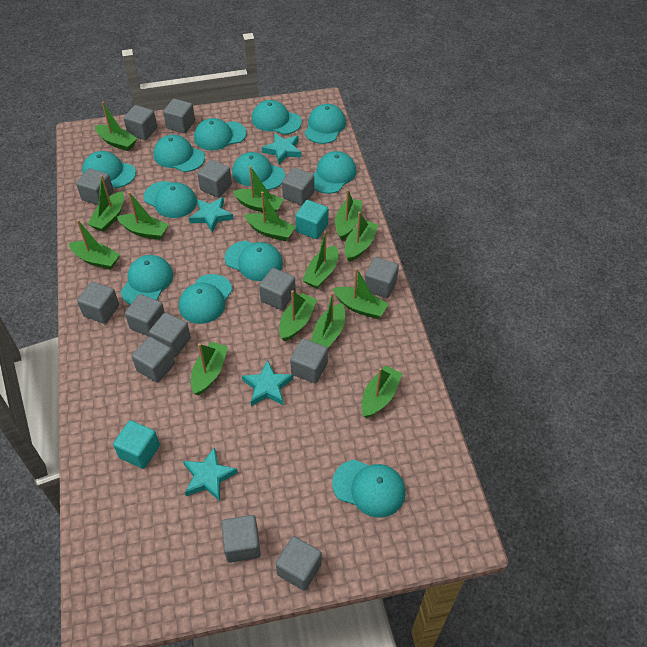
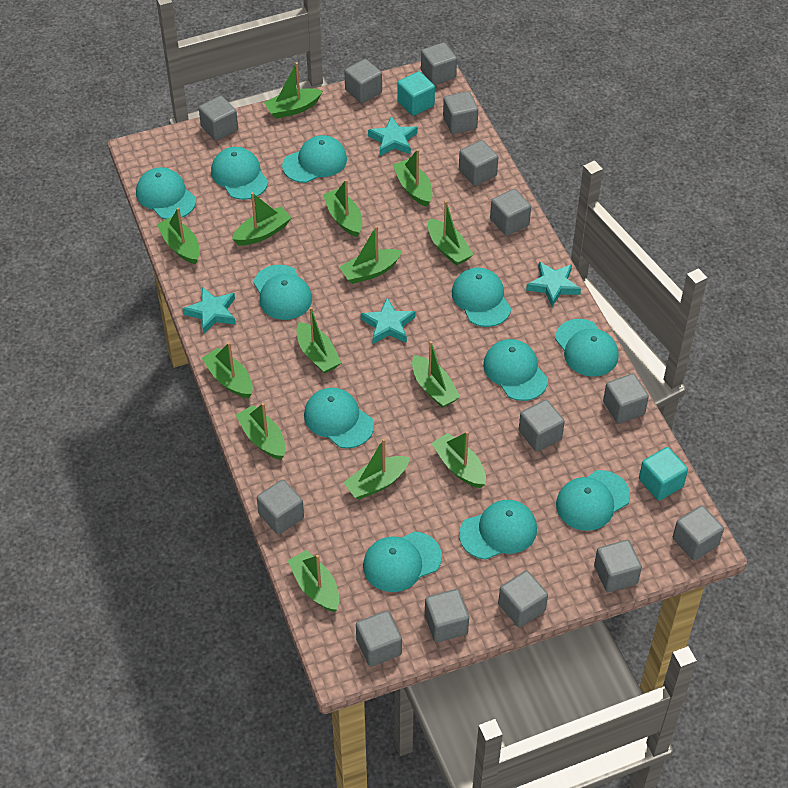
turquoise cap: 12 -> 11

